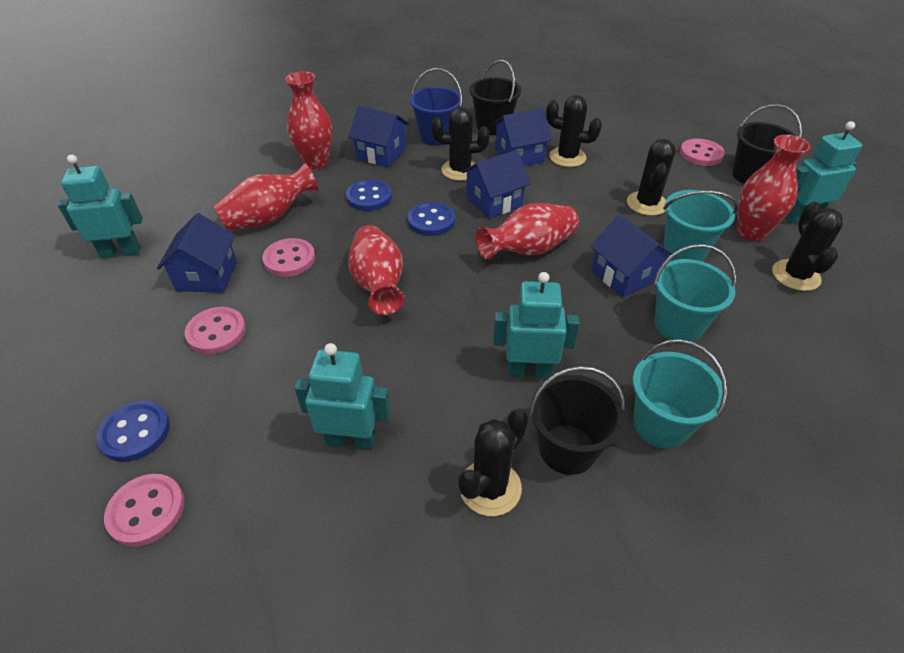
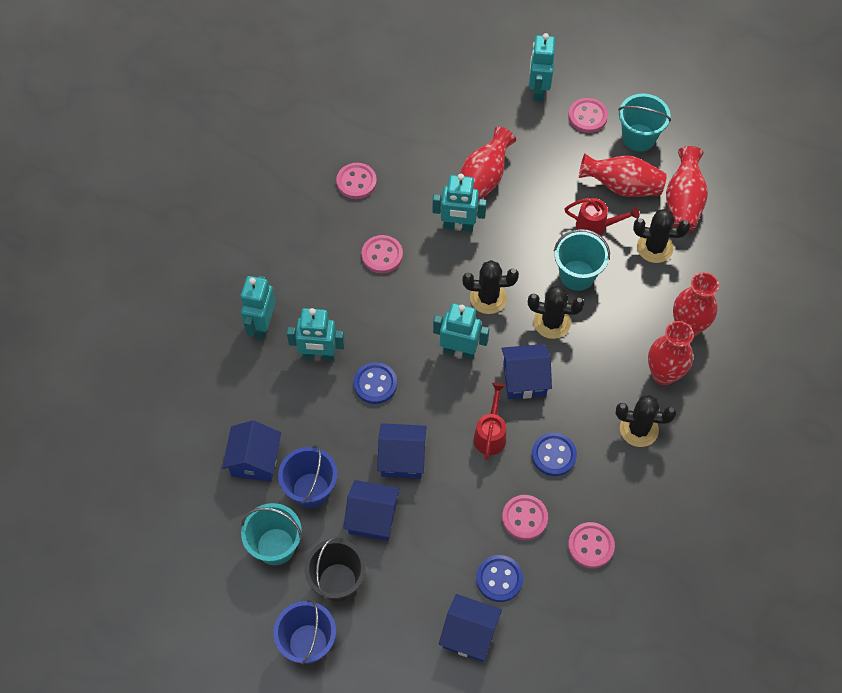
black bucket: 3 -> 1
black cactus: 5 -> 4
blue bucket: 1 -> 2
pink button: 4 -> 5
red watering can: 0 -> 2
turquoise robot: 4 -> 5

